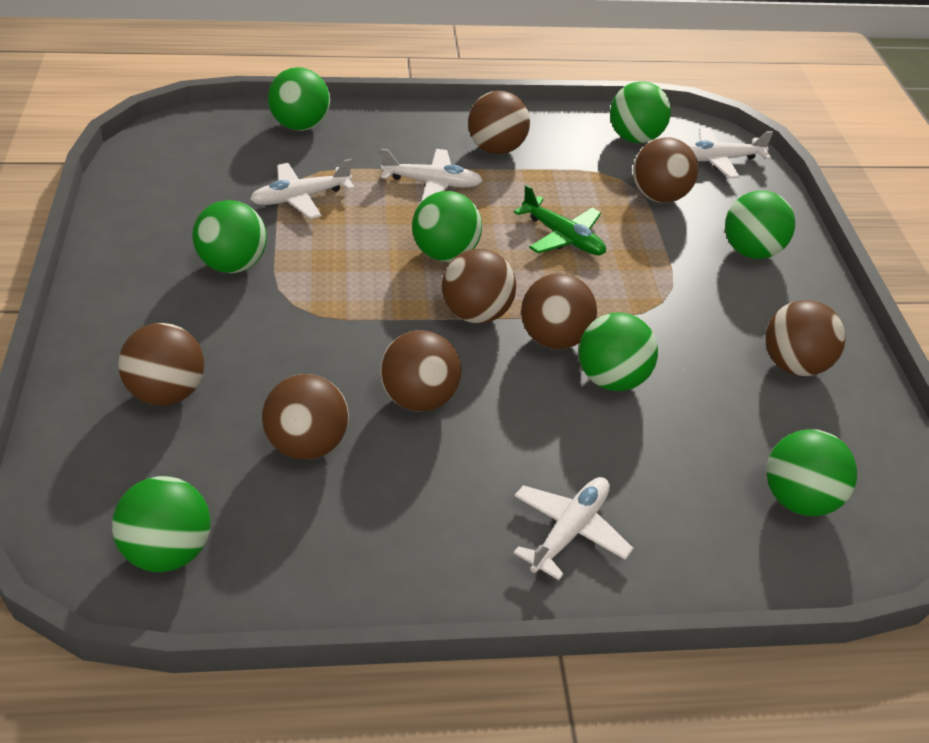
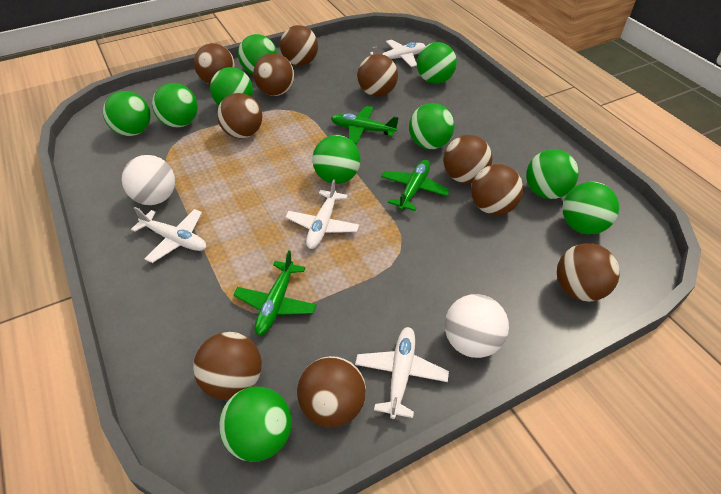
brown ball: 8 -> 10
green ball: 8 -> 10
green plane: 1 -> 3
white ball: 0 -> 2

